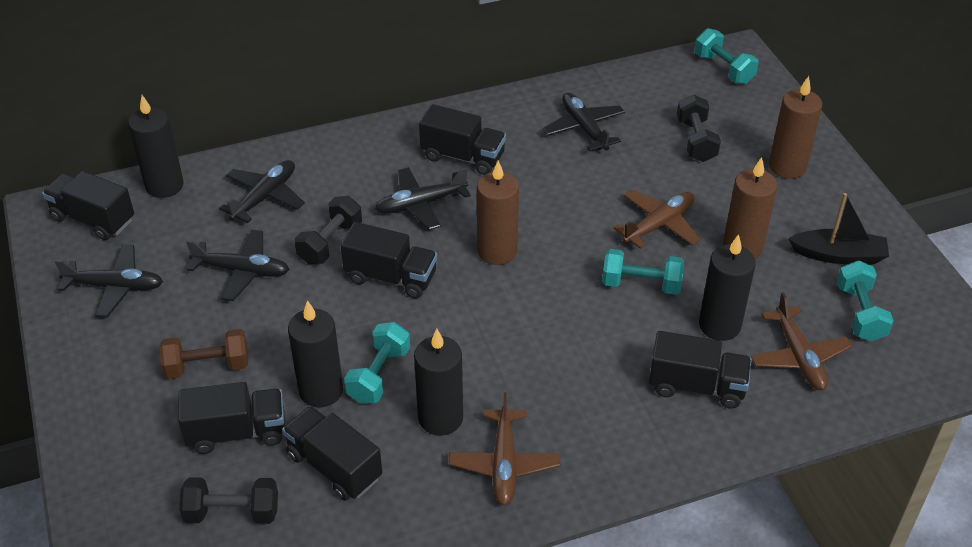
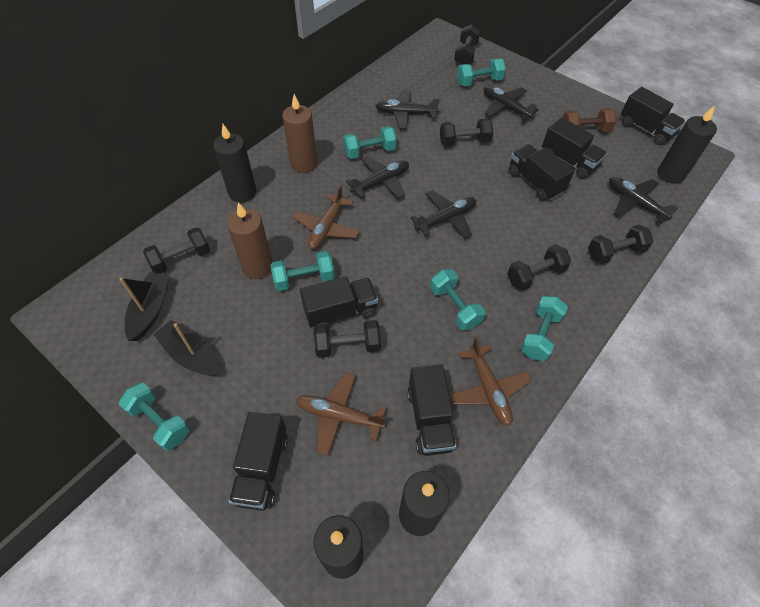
black boat: 1 -> 2
black dumbbell: 3 -> 6
brown candle: 3 -> 2
turquoise dumbbell: 4 -> 6

